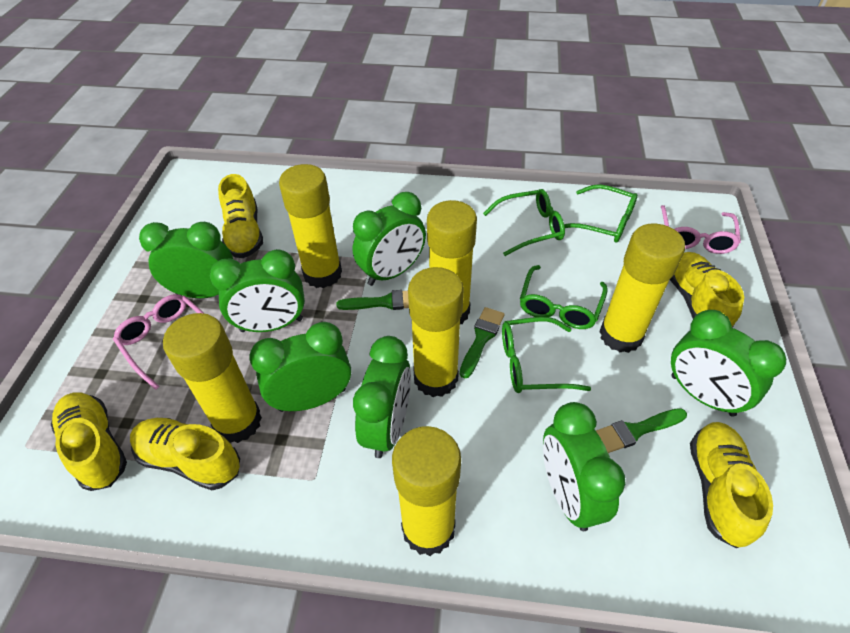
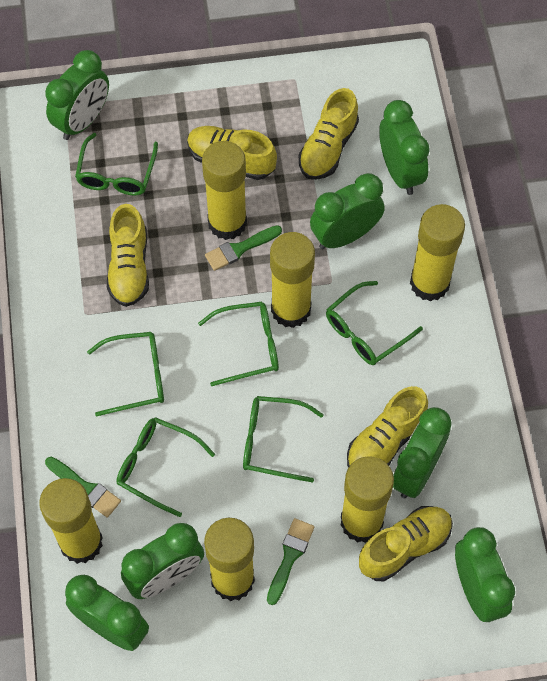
green glasses: 4 -> 6
pink glasses: 2 -> 0

